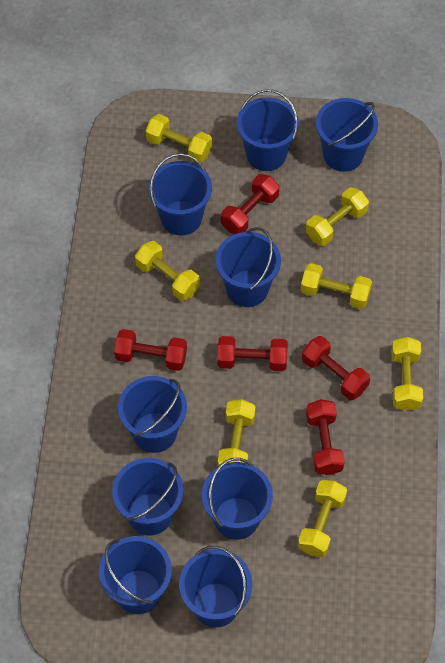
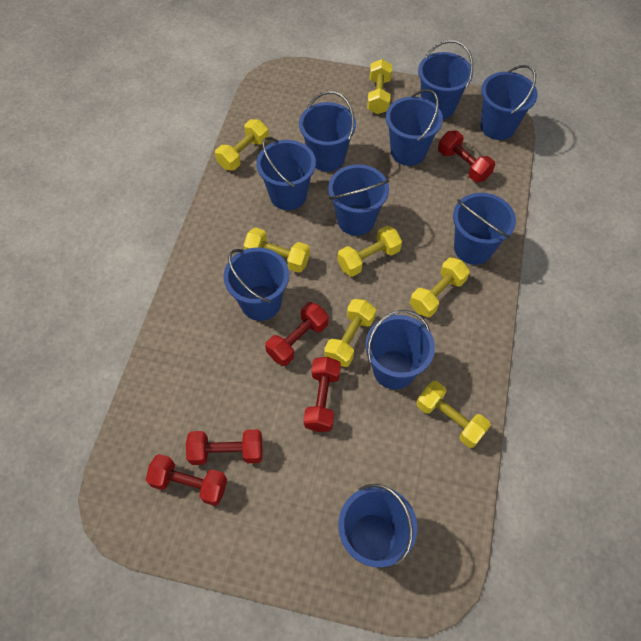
blue bucket: 9 -> 10

